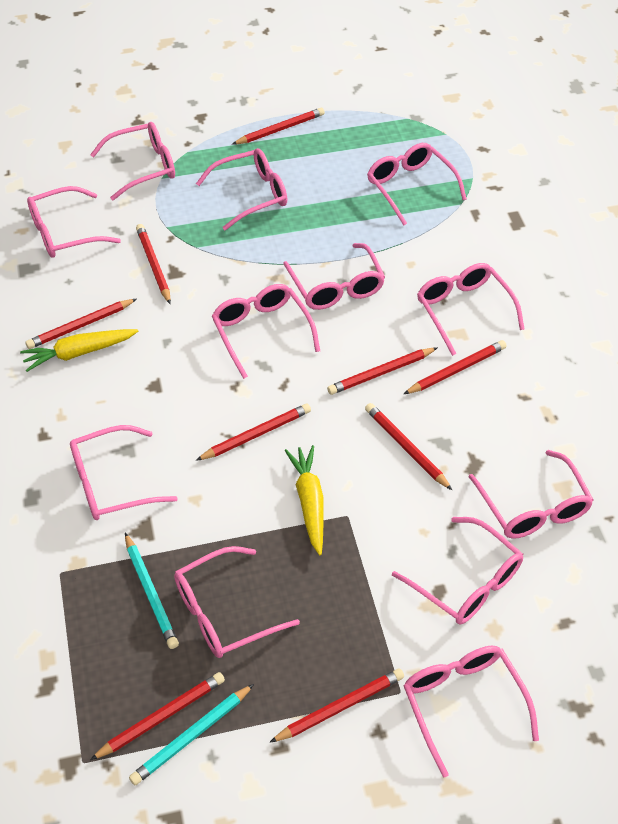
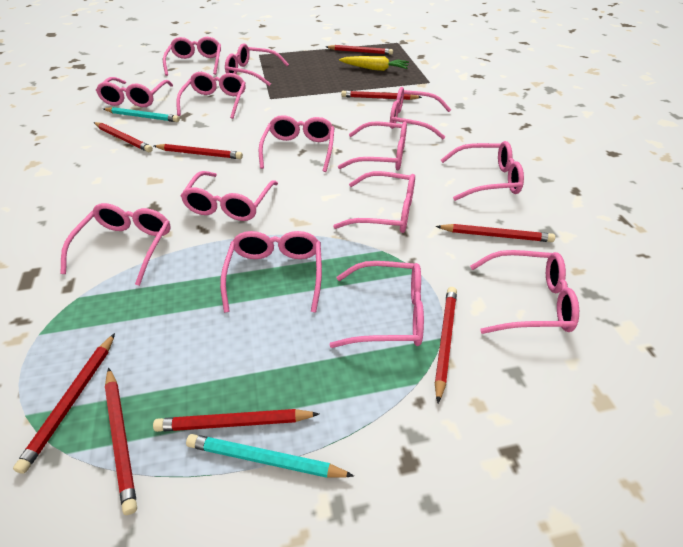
pink glasses: 12 -> 14
yellow carrot: 2 -> 1

